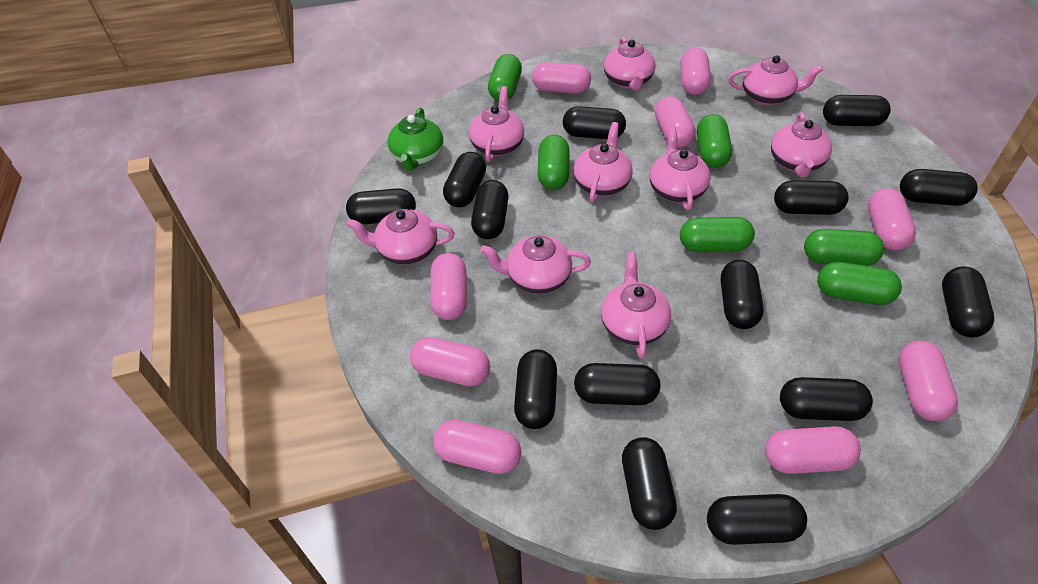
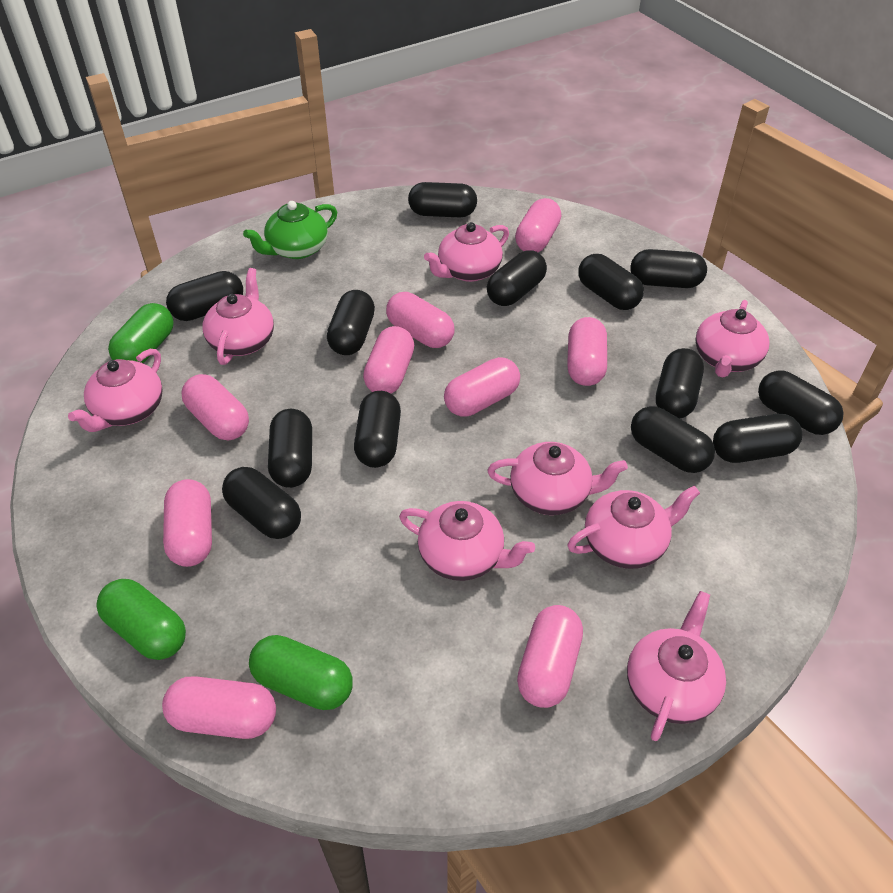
black capsule: 14 -> 13
green capsule: 6 -> 3
pink teapot: 9 -> 8

